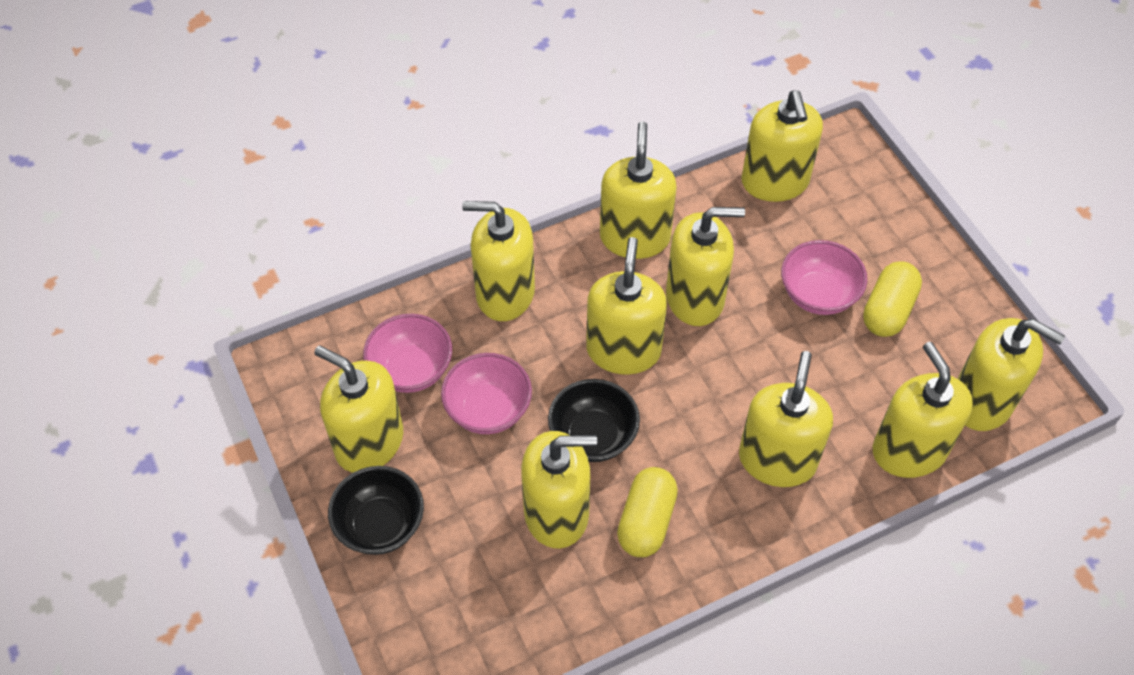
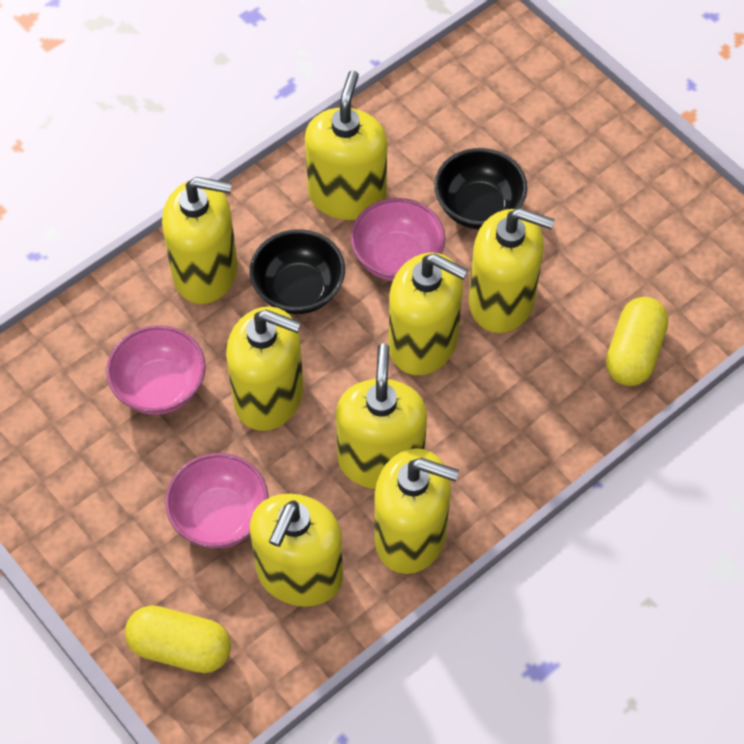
yellow soap dispenser: 10 -> 8

